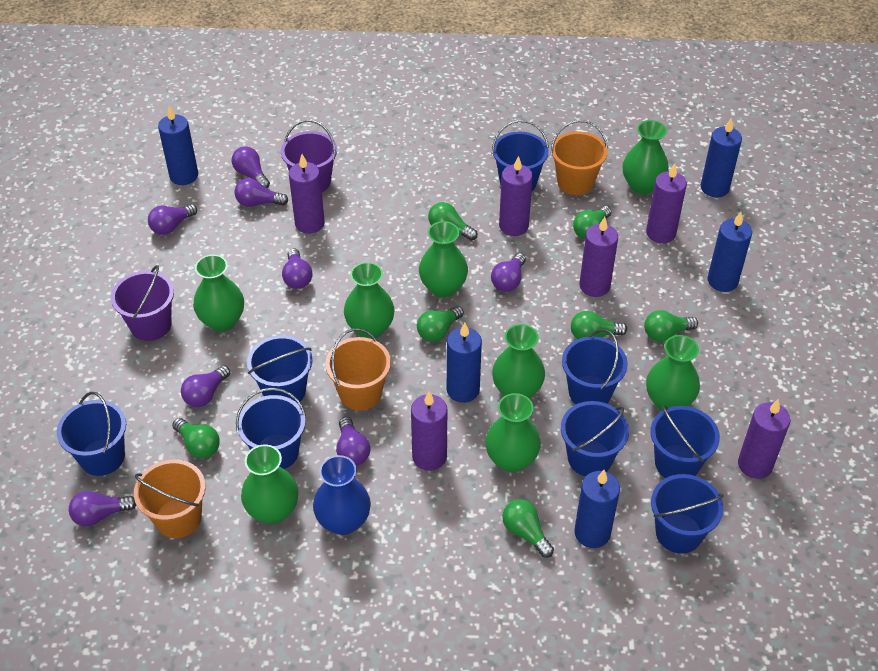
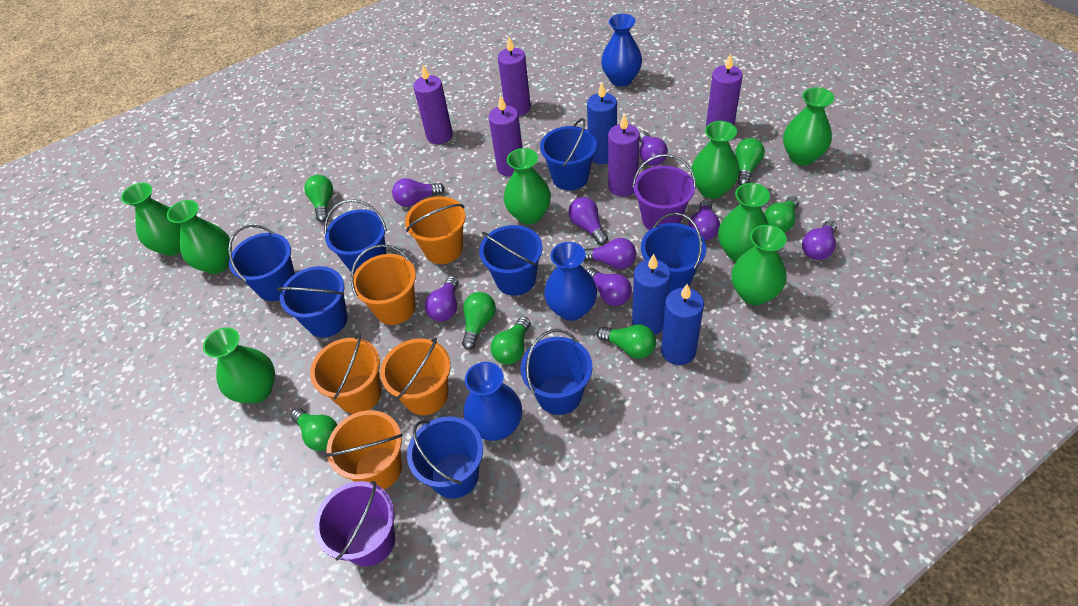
blue candle: 5 -> 3
blue vase: 1 -> 3
orange bucket: 3 -> 5
purple candle: 6 -> 5

